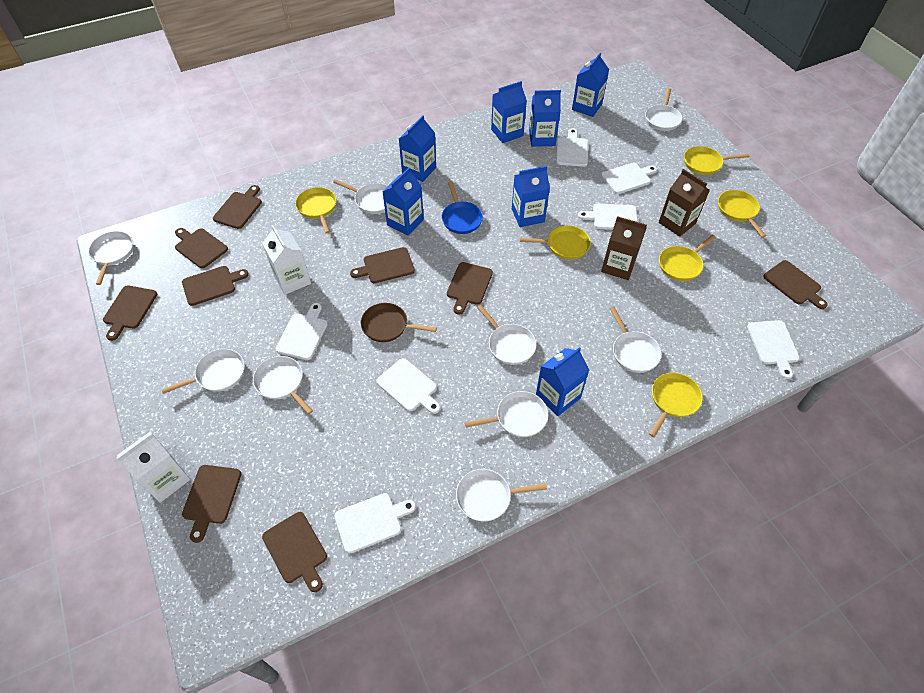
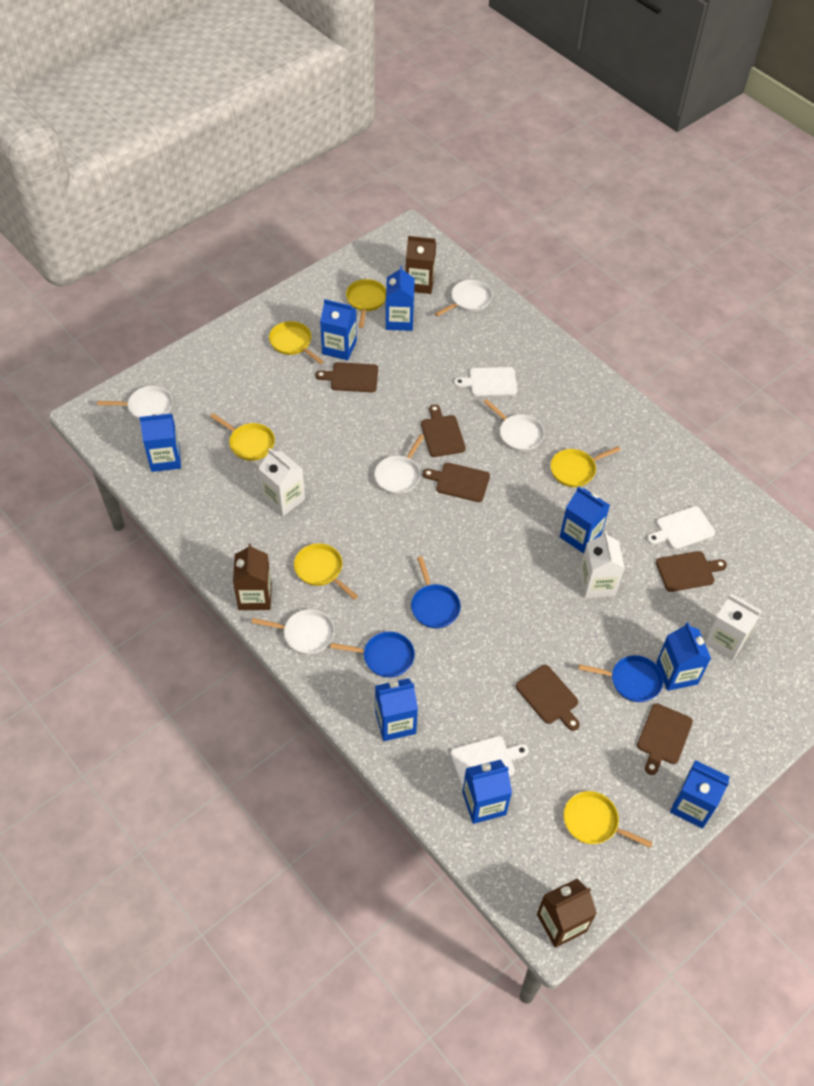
blue carton: 7 -> 8
blue pan: 1 -> 3
brown carton: 2 -> 3
brown cutting board: 9 -> 6
brown pan: 1 -> 0
white carton: 2 -> 3
white cutting board: 7 -> 3
white pan: 9 -> 5

